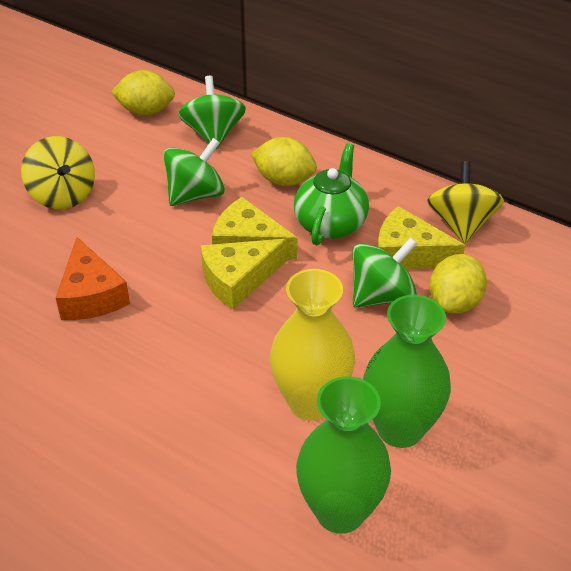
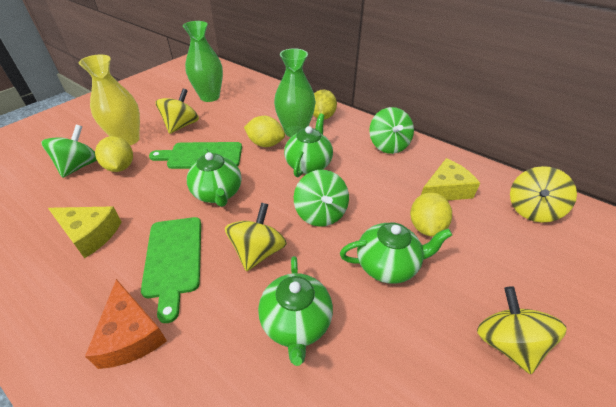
green cutting board: 0 -> 2
green teapot: 1 -> 4
yellow cheese: 3 -> 2
yellow lemon: 3 -> 4
yellow spinning top: 2 -> 4

